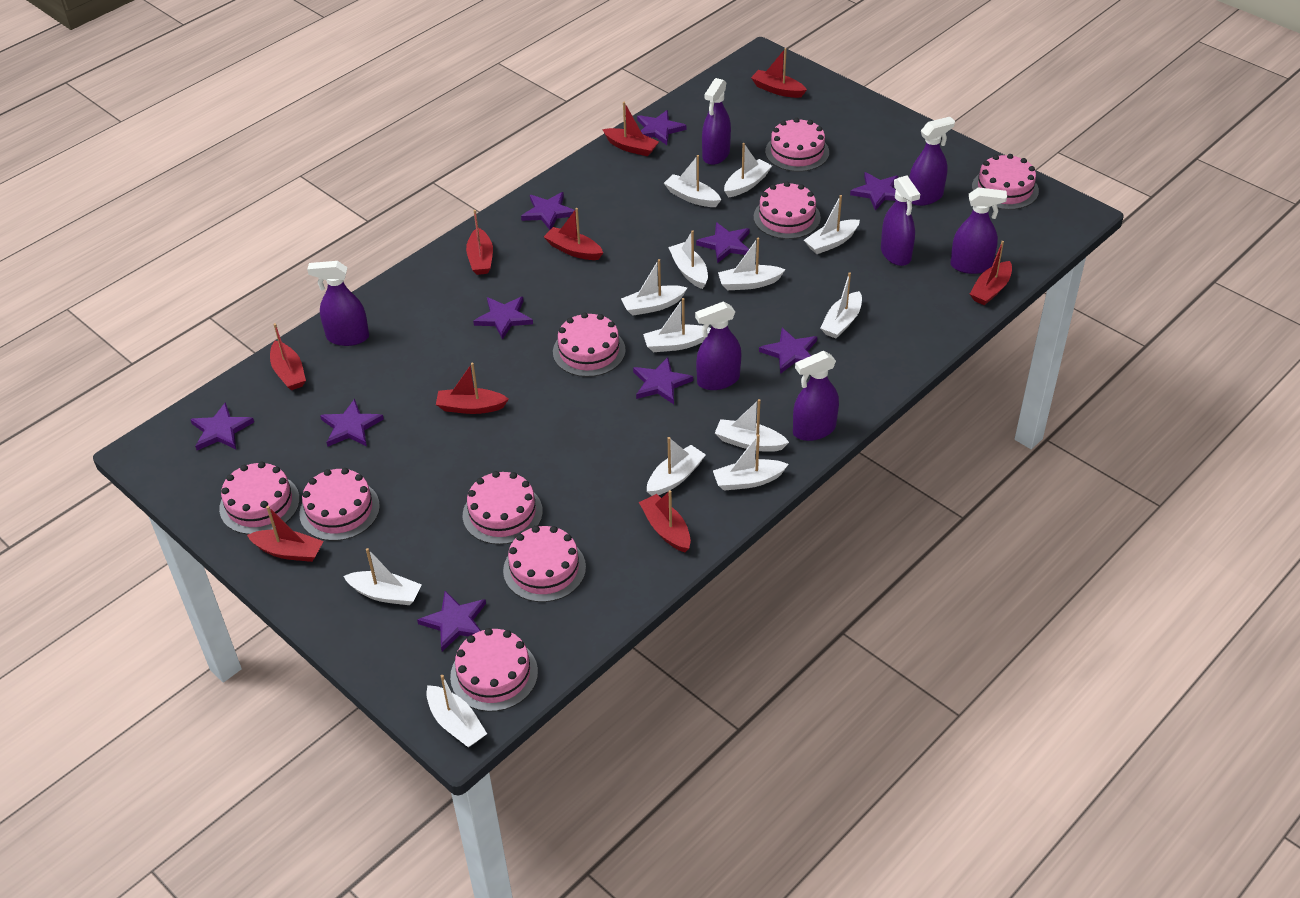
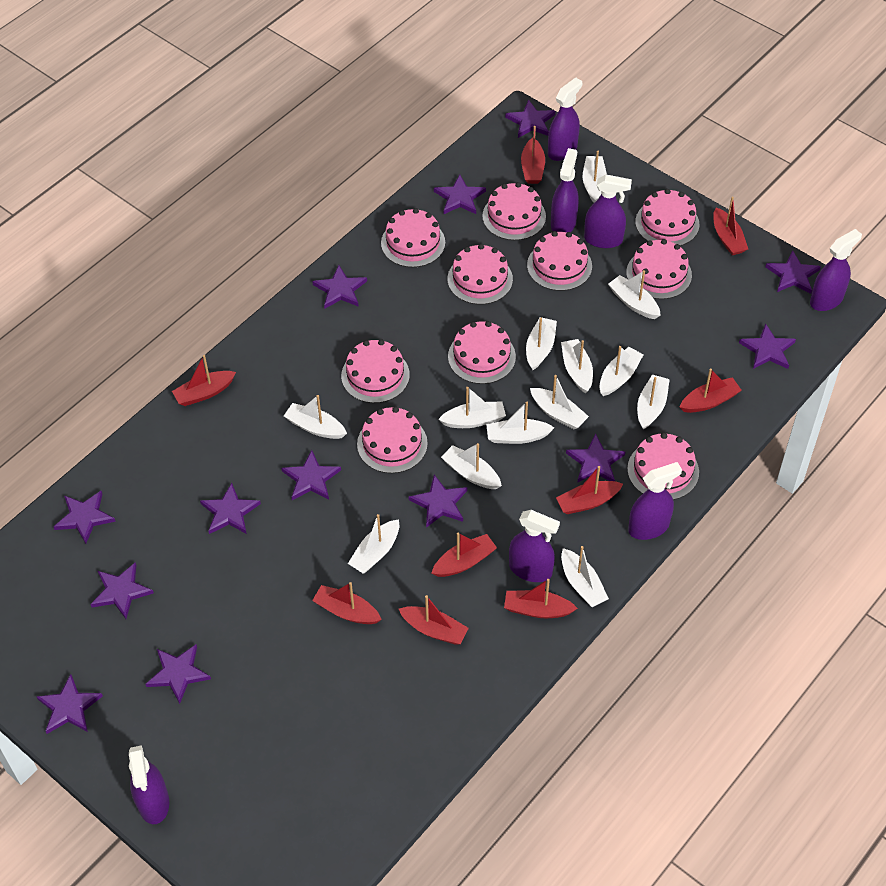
pink cake: 9 -> 10
purple star: 10 -> 13

